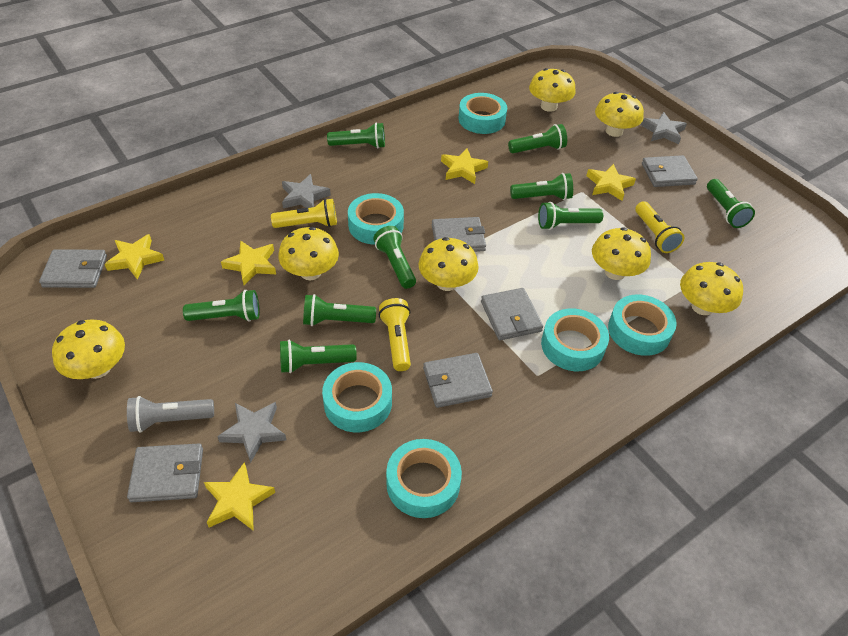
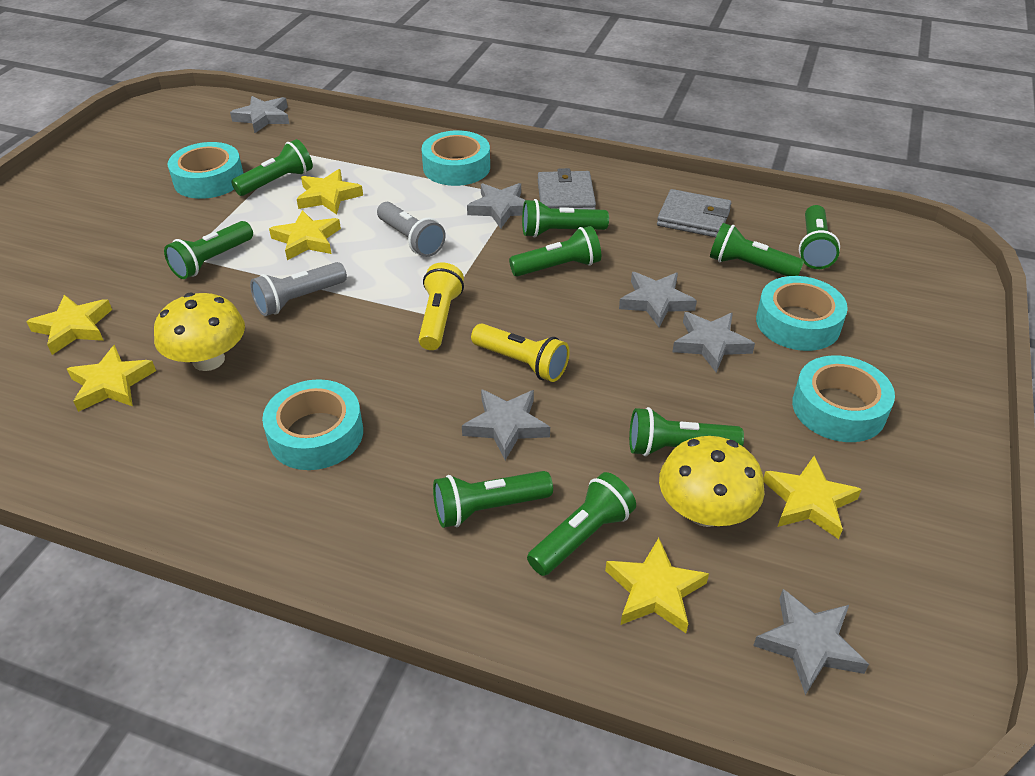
grey flashlight: 1 -> 2
grey star: 3 -> 6
grey wallet: 6 -> 2
turquoise tape: 6 -> 5
yellow flashlight: 3 -> 2
yellow mushroom: 7 -> 2
yellow star: 5 -> 6

